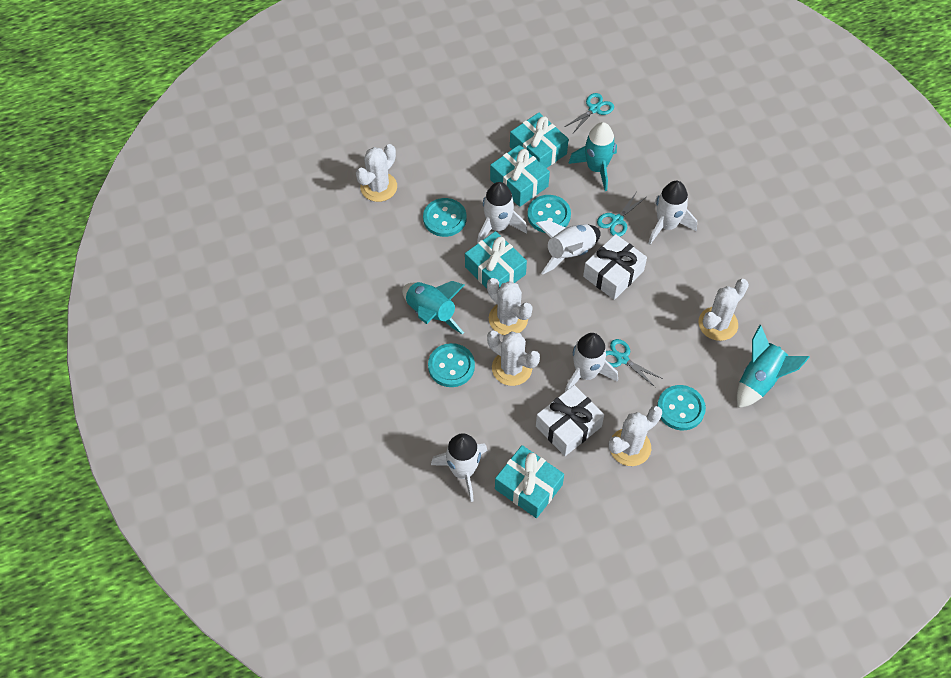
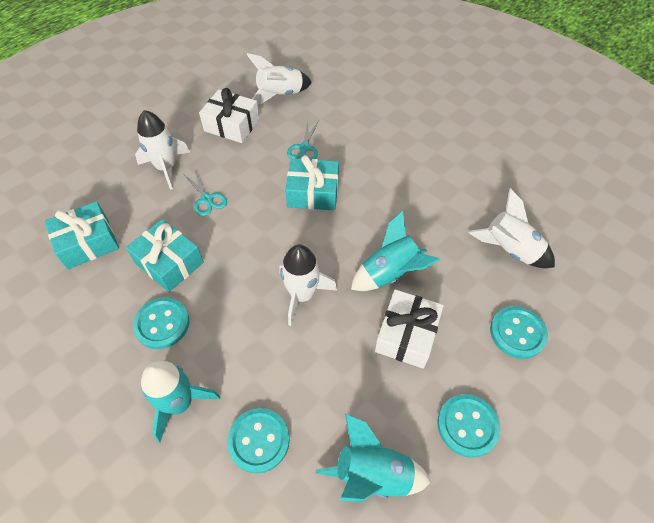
turquoise gift: 4 -> 3
turquoise scissors: 3 -> 2
white cactus: 5 -> 0
white rocket: 5 -> 4

